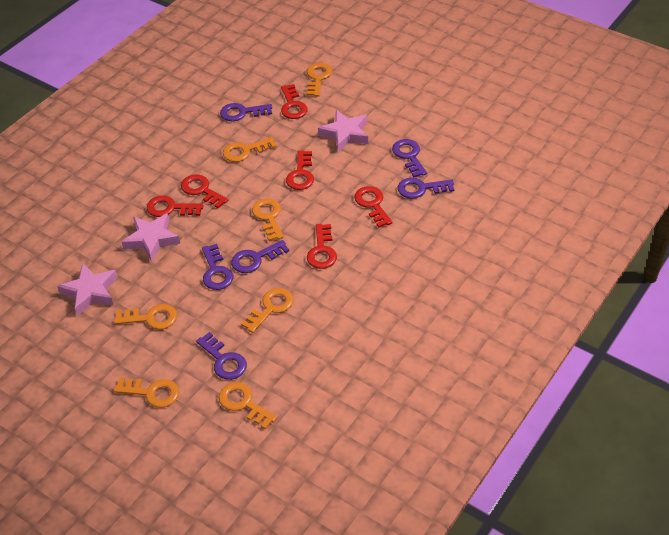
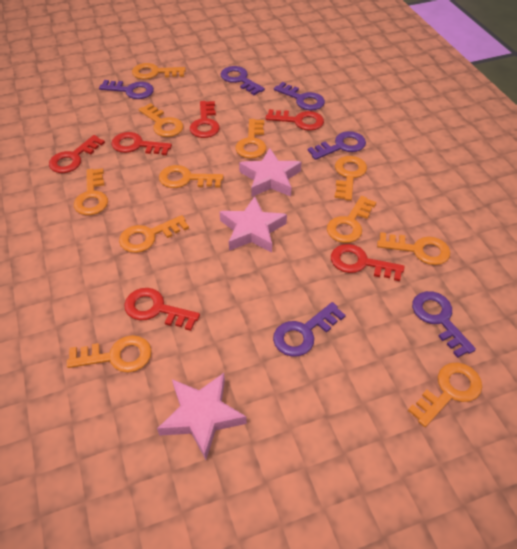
orange key: 7 -> 11

